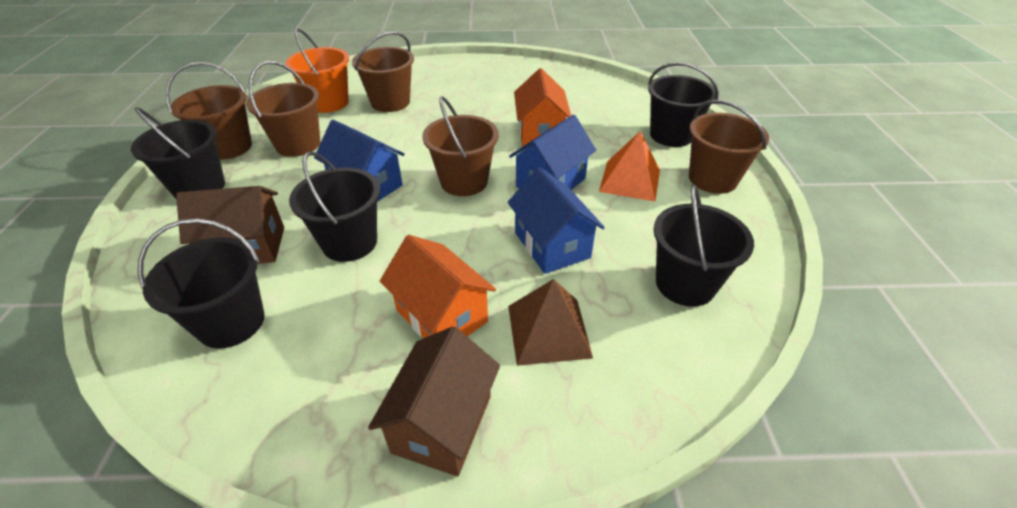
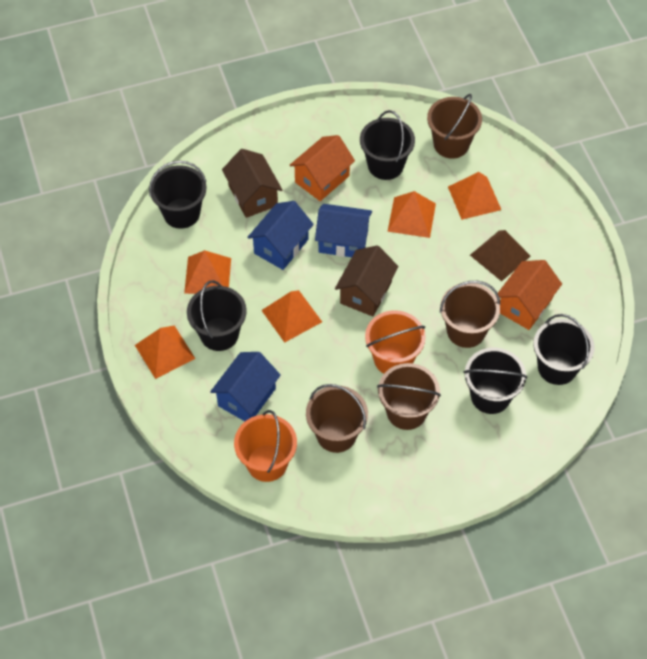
brown bucket: 5 -> 4
orange bucket: 1 -> 2
orange pyramid: 1 -> 5

